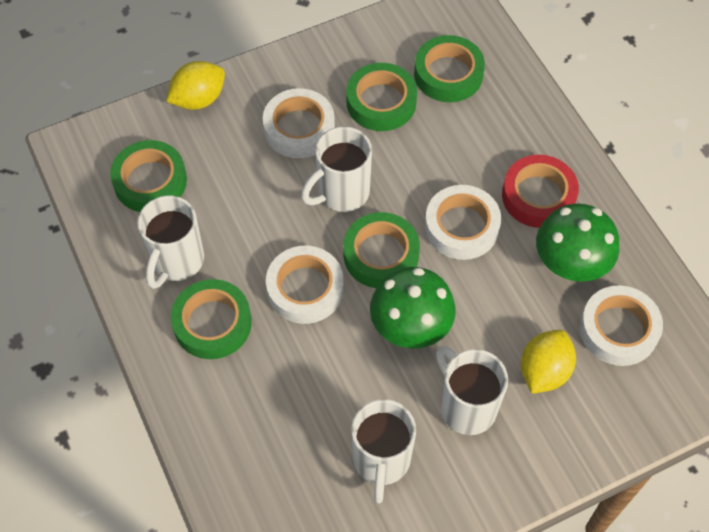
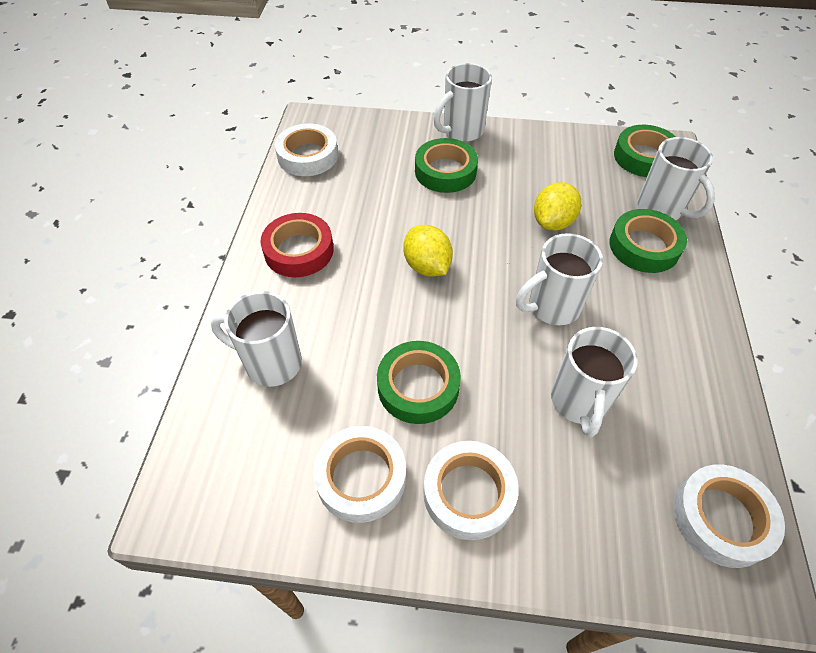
green mushroom: 2 -> 0
green tape: 5 -> 4
white mug: 4 -> 5

